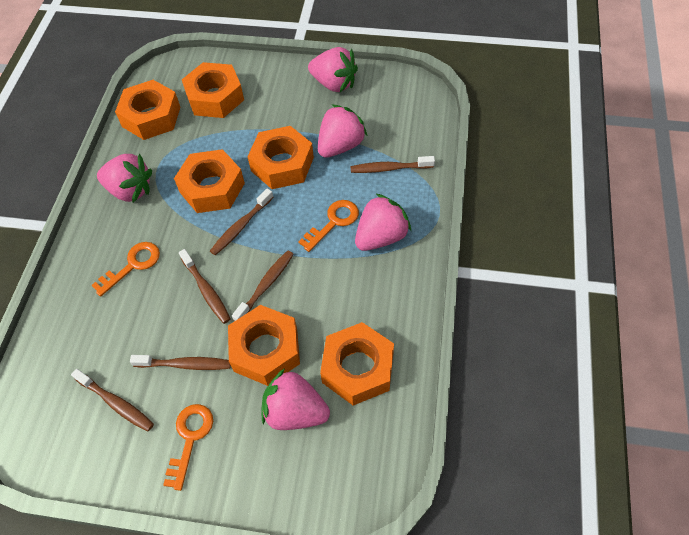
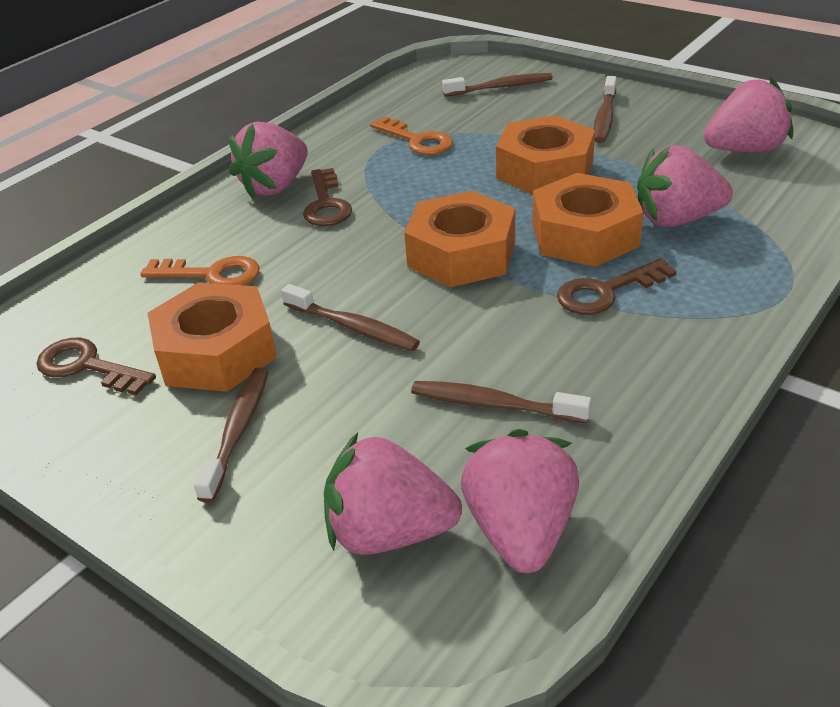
brown key: 0 -> 3
brown toothbrush: 6 -> 5
orange key: 3 -> 2
orange nut: 6 -> 4

